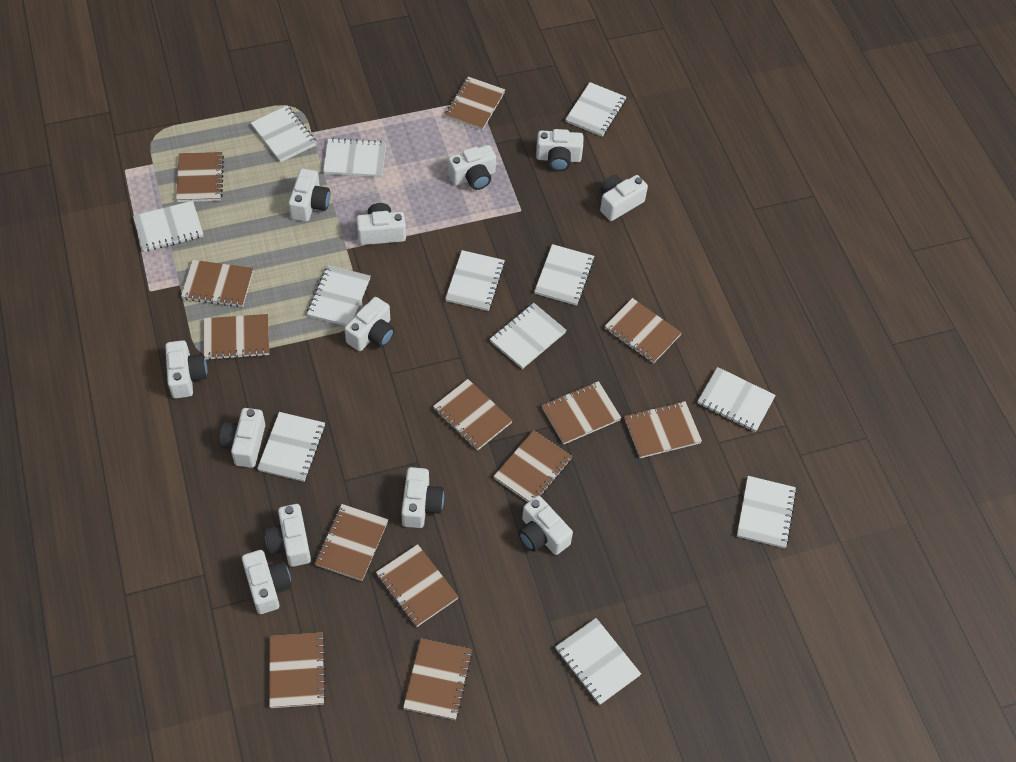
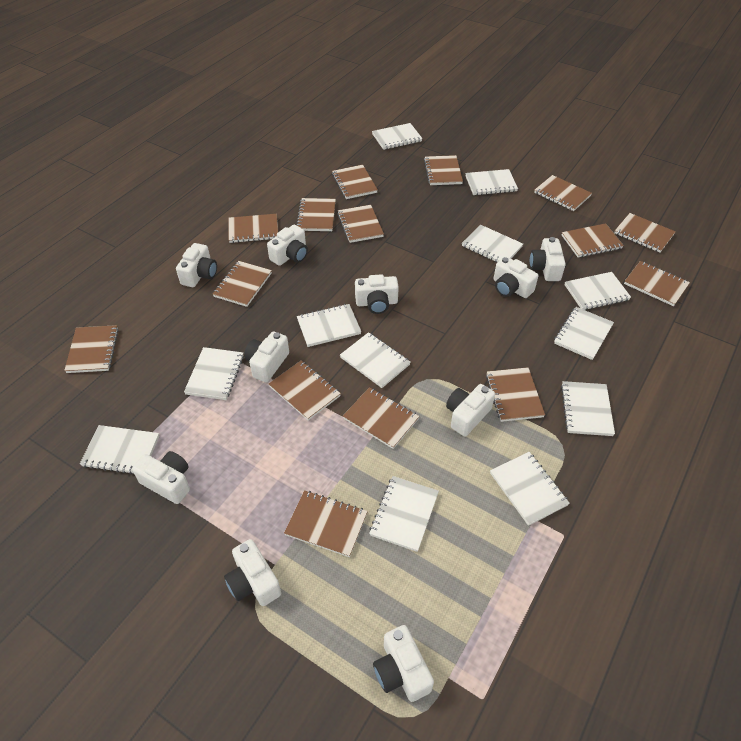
brown notebook: 13 -> 15
white camera: 12 -> 10

